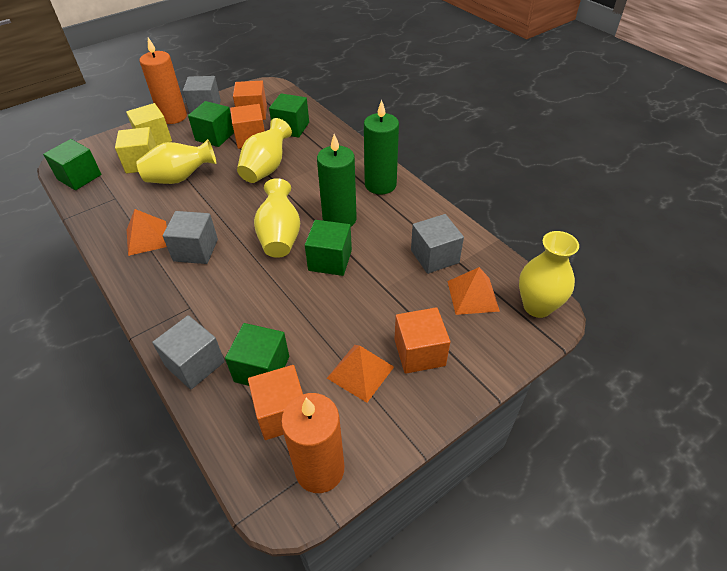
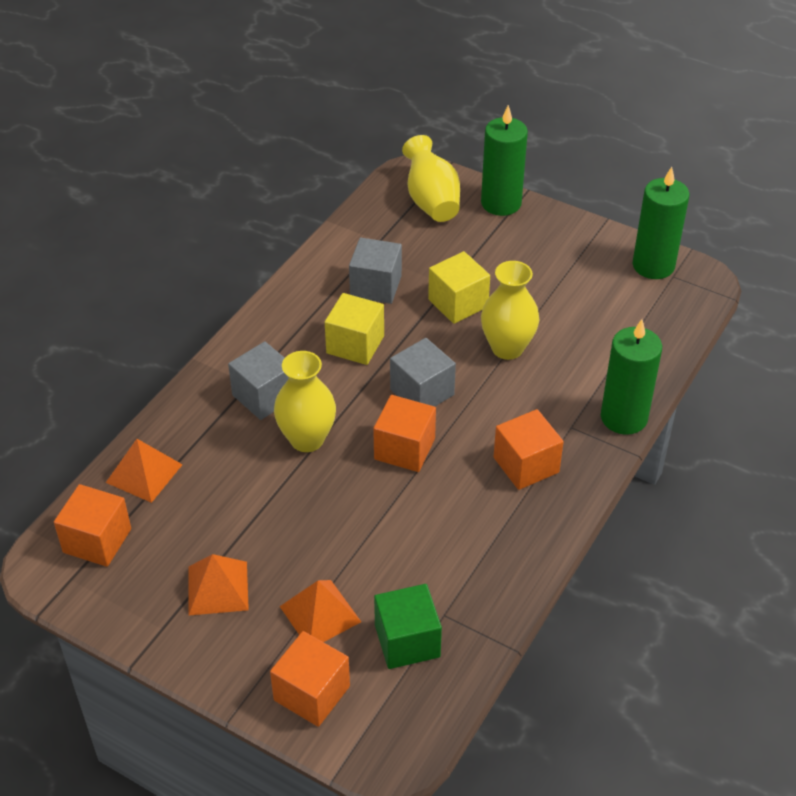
green candle: 2 -> 3
green cube: 5 -> 1
grey cube: 4 -> 3
orange candle: 2 -> 0
yellow vase: 4 -> 3

